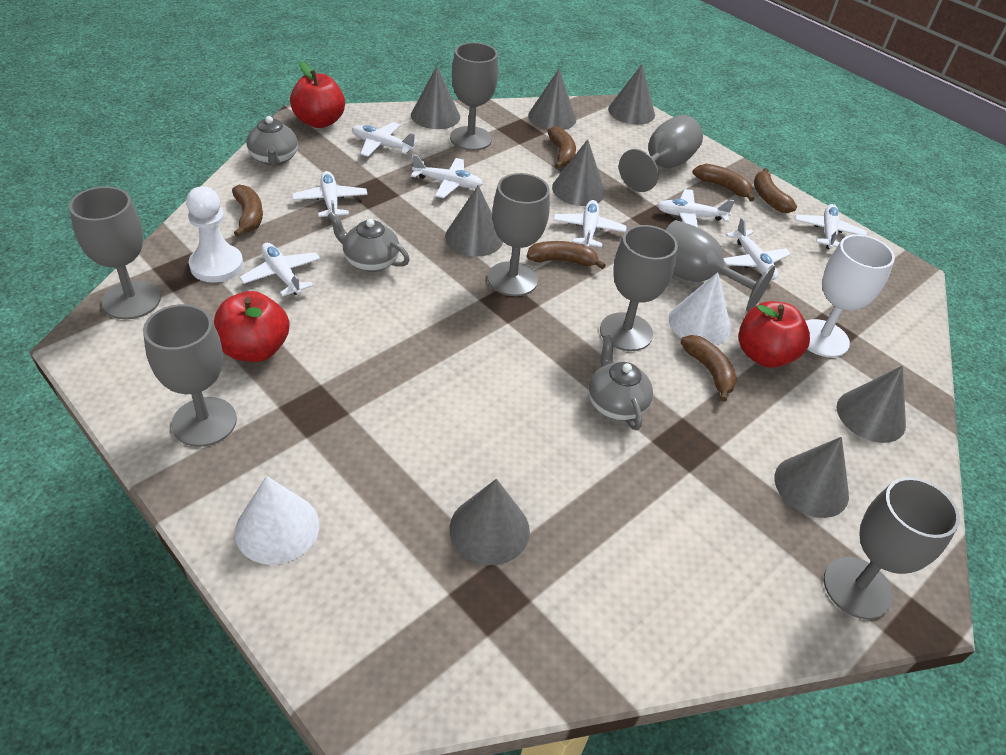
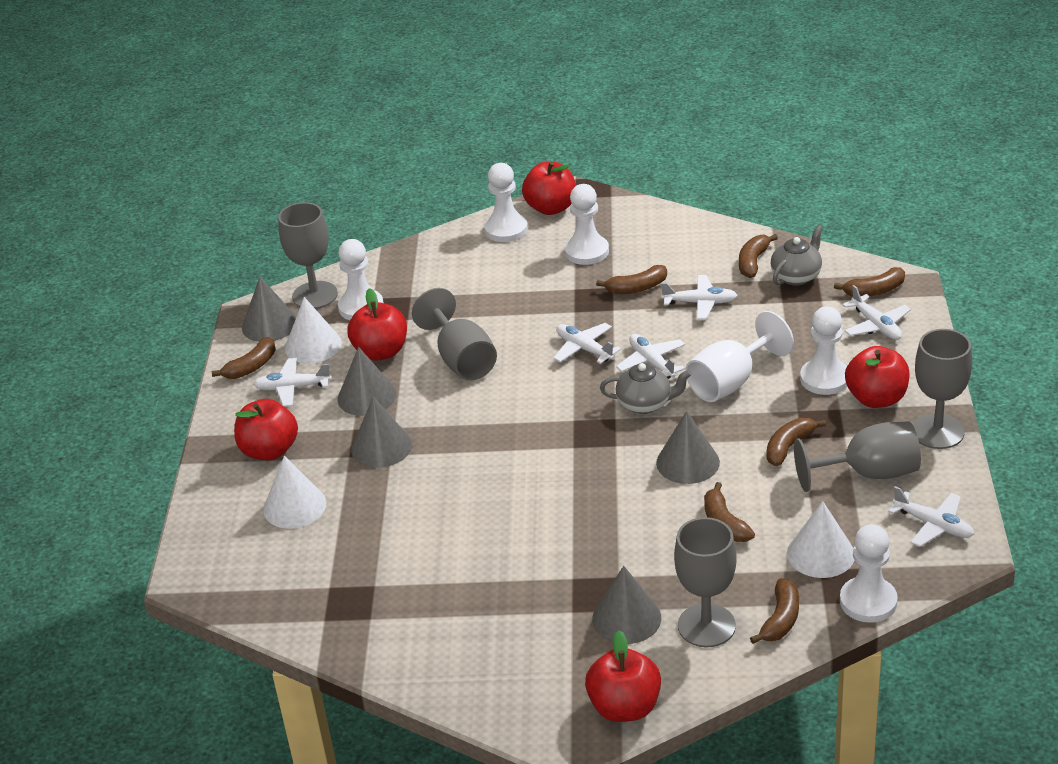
brown banana: 6 -> 7
grey cone: 8 -> 5
grey goblet: 8 -> 5
grey teapot: 3 -> 2
red apple: 3 -> 5
white cone: 2 -> 3
white pawn: 1 -> 5
white plane: 8 -> 6

